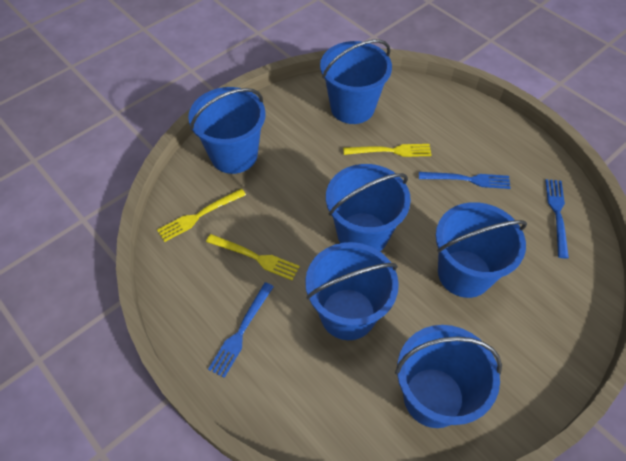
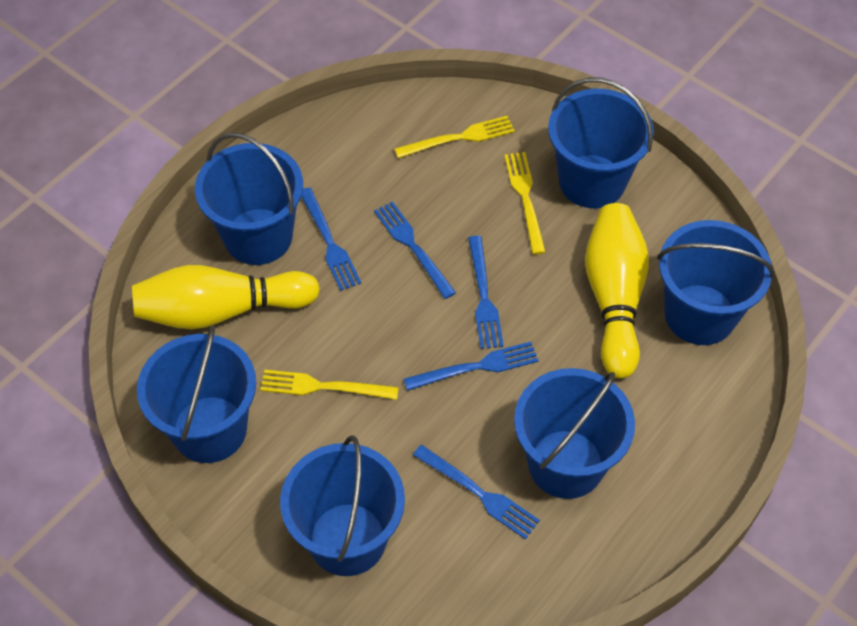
blue fork: 3 -> 5
yellow bowling pin: 0 -> 2

